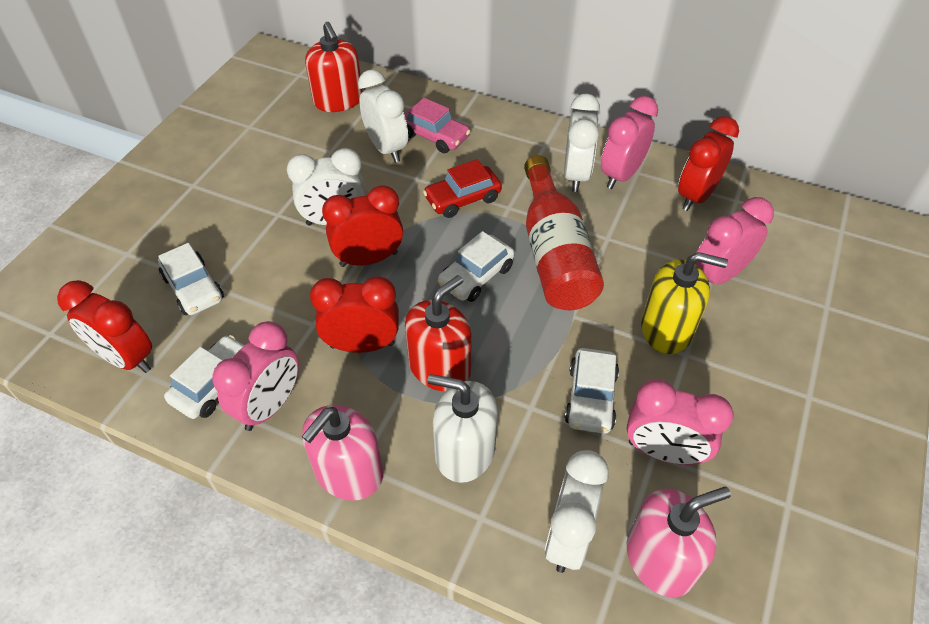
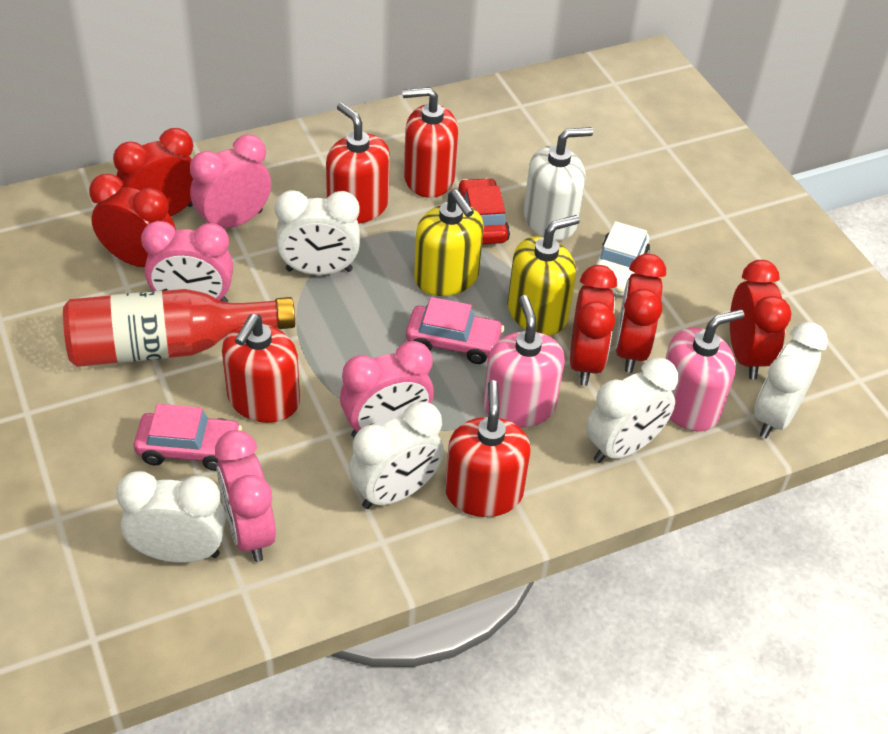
pink car: 1 -> 2
red clock: 4 -> 5
red soap dispenser: 2 -> 4
white car: 4 -> 1
white clock: 4 -> 5
yellow soap dispenser: 1 -> 2

